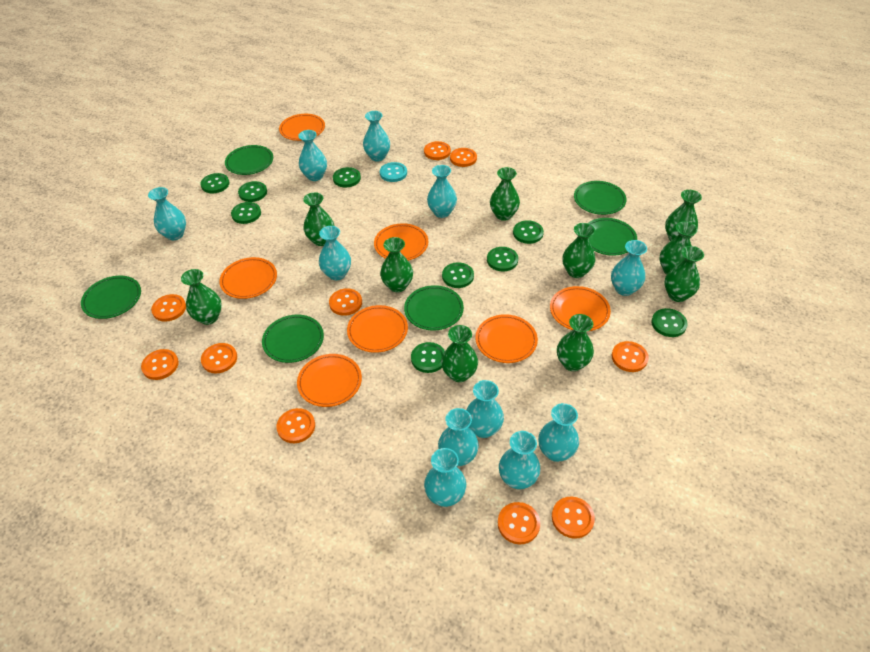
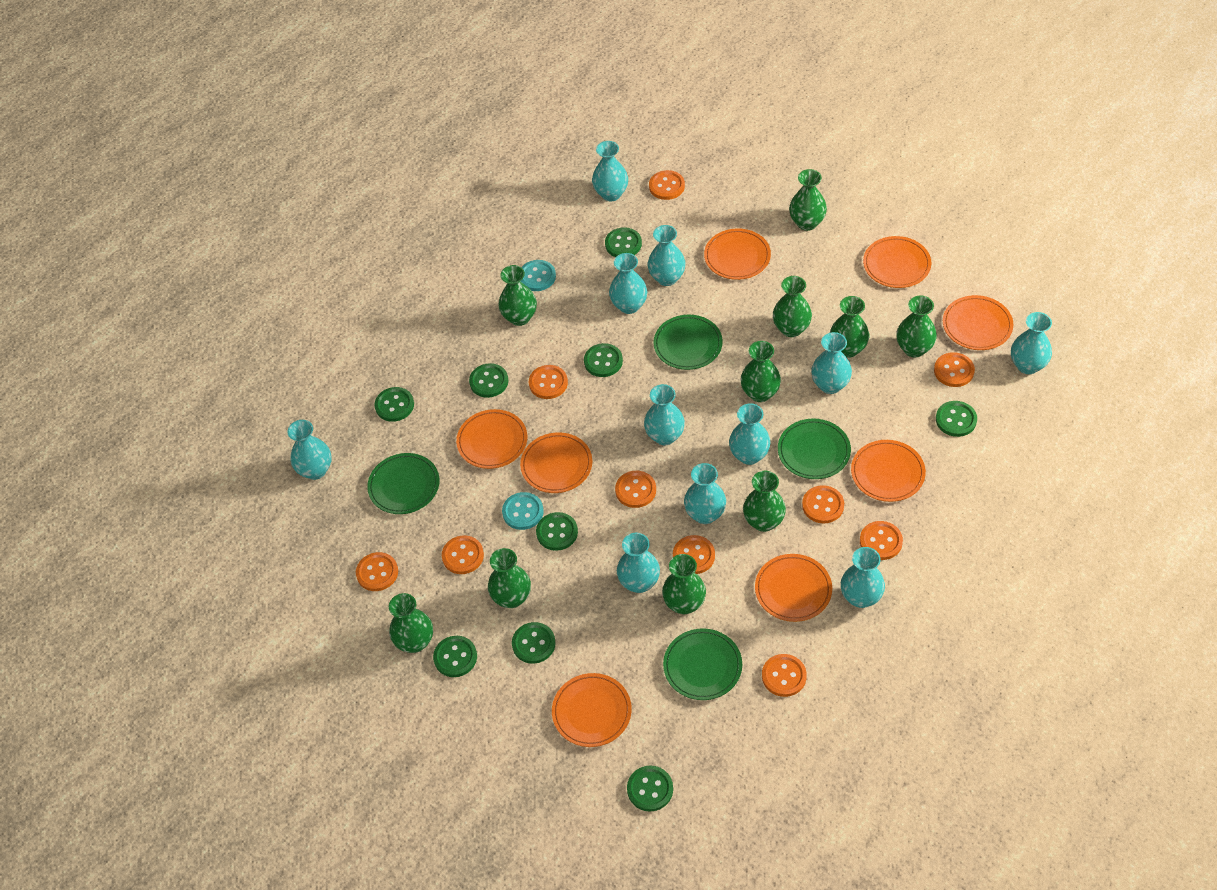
green plate: 6 -> 4
orange plate: 7 -> 8
turquoise button: 1 -> 2

